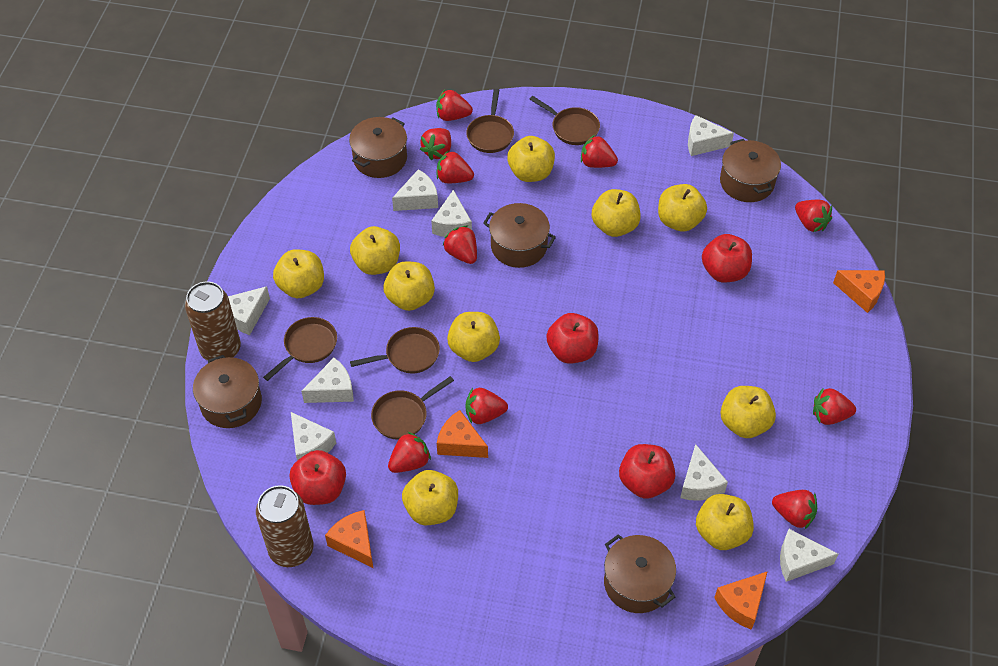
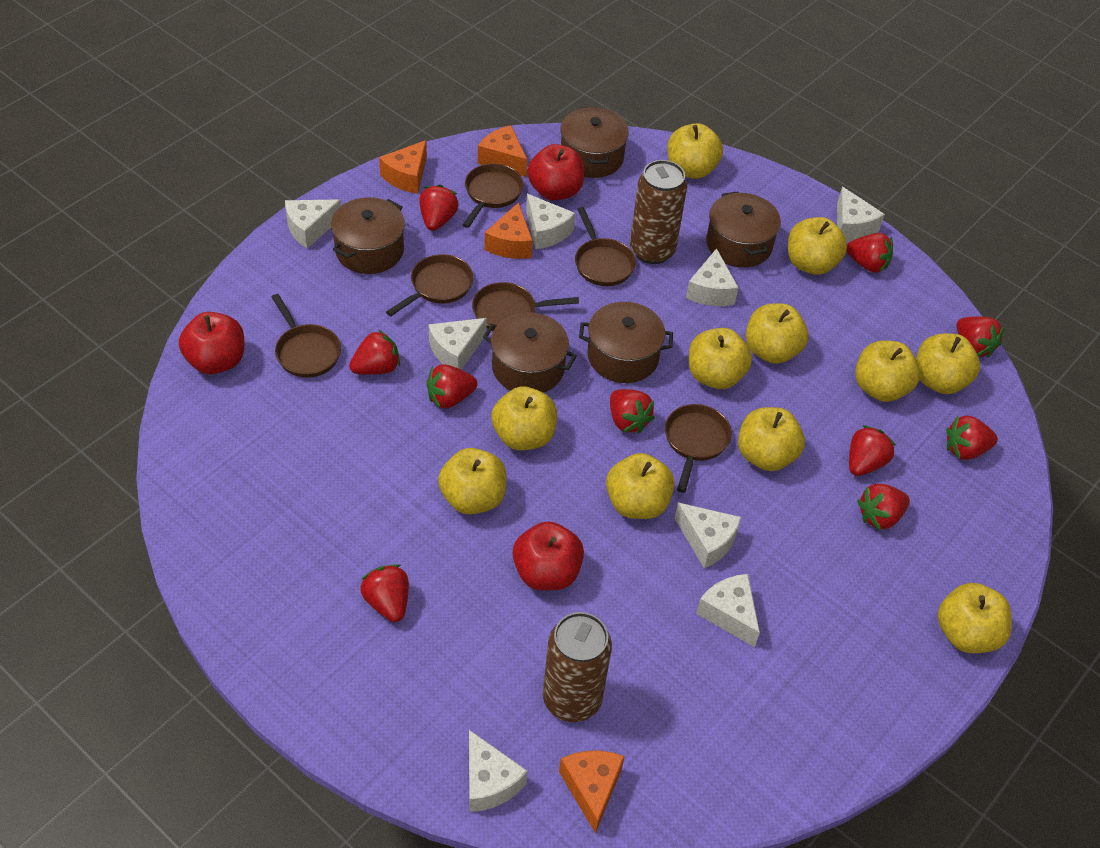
brown pan: 5 -> 6
red apple: 4 -> 3
yellow apple: 10 -> 11

